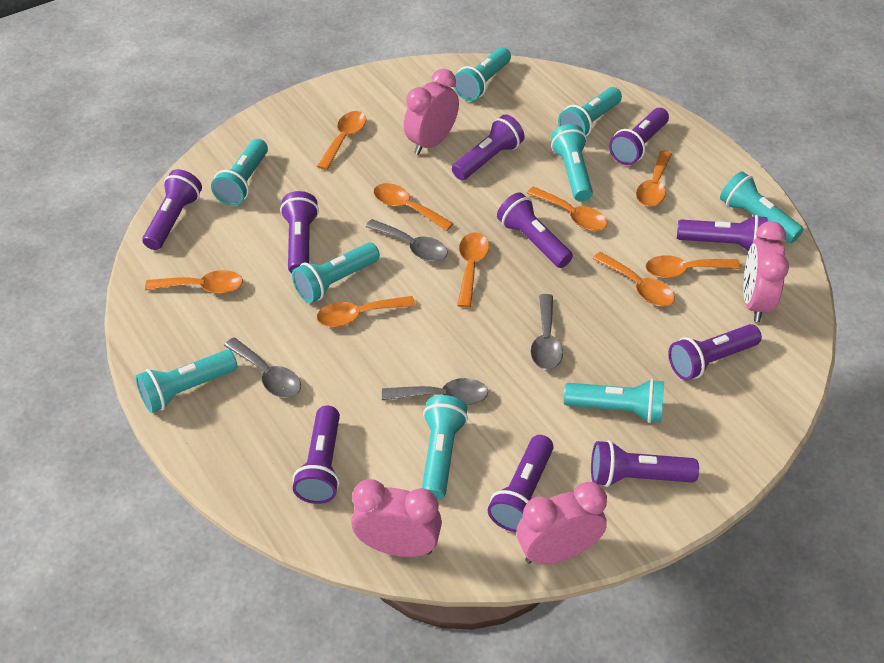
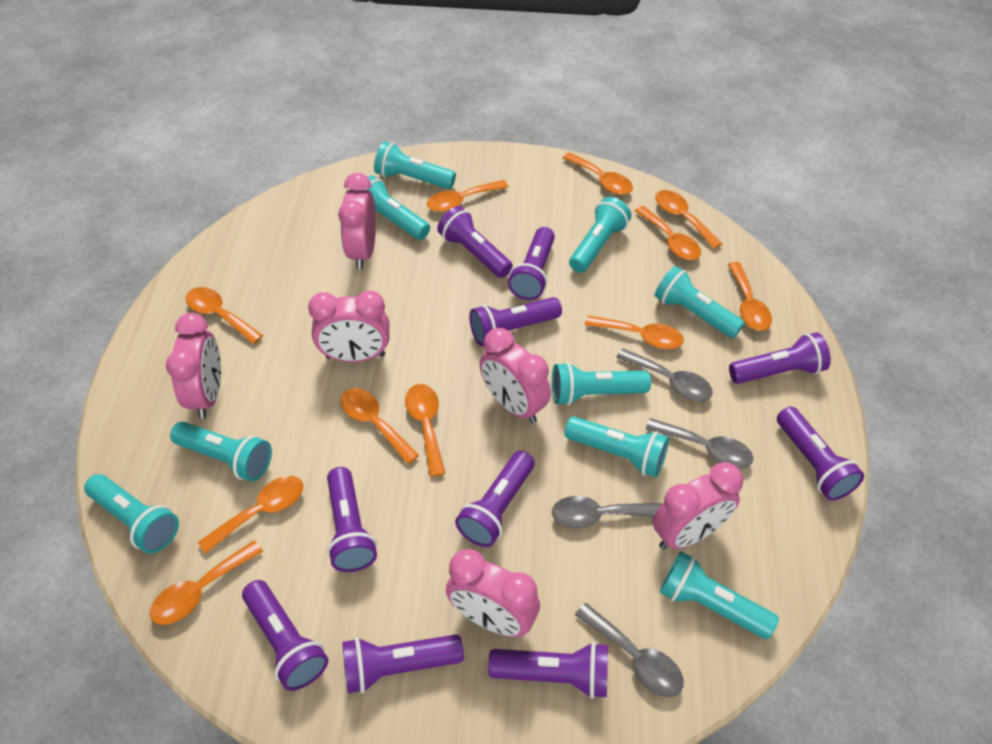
orange spoon: 9 -> 11
pink clock: 4 -> 6

